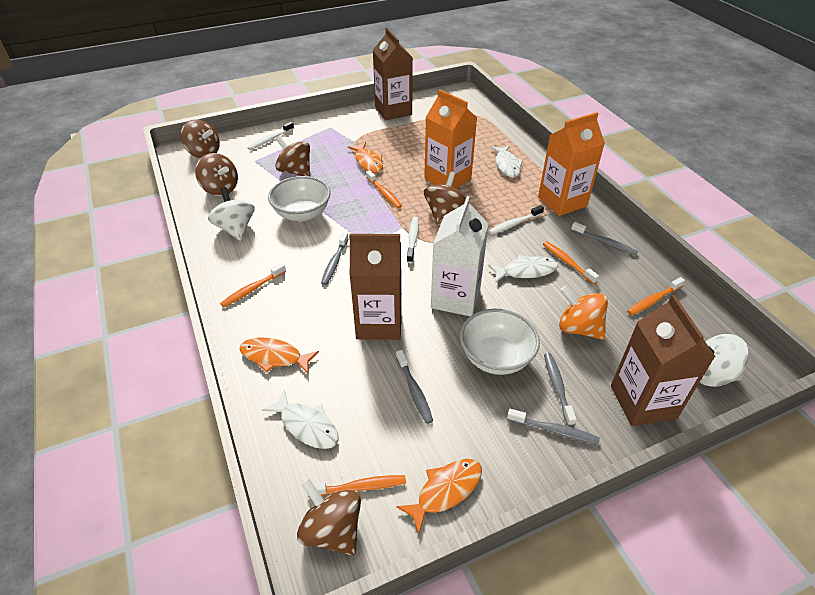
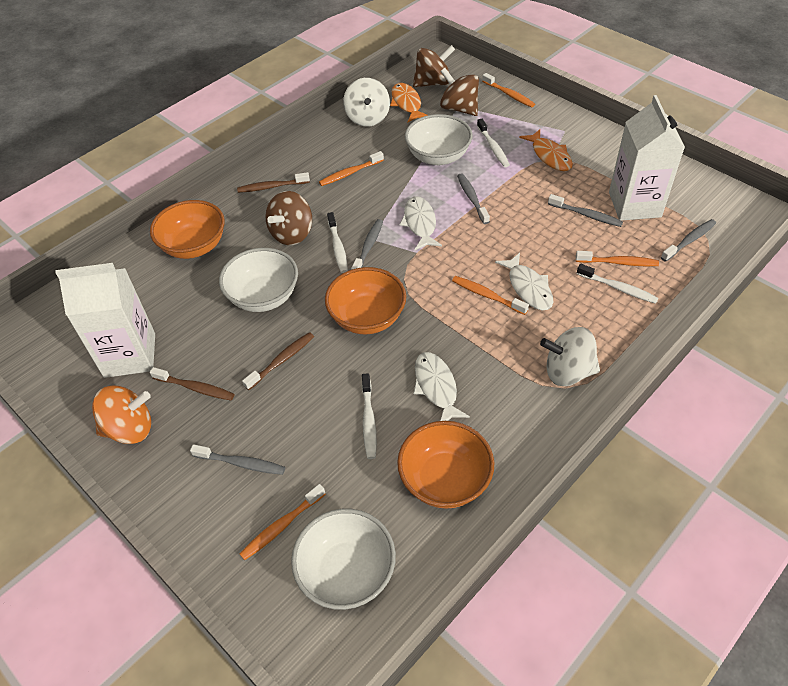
brown carton: 3 -> 0
brown spinning top: 5 -> 3
brown toothbrush: 0 -> 3
orange bowl: 0 -> 3
orange carton: 2 -> 0
orange fish: 3 -> 2
white bowl: 2 -> 3
white carton: 1 -> 2
white toothbrush: 3 -> 4

